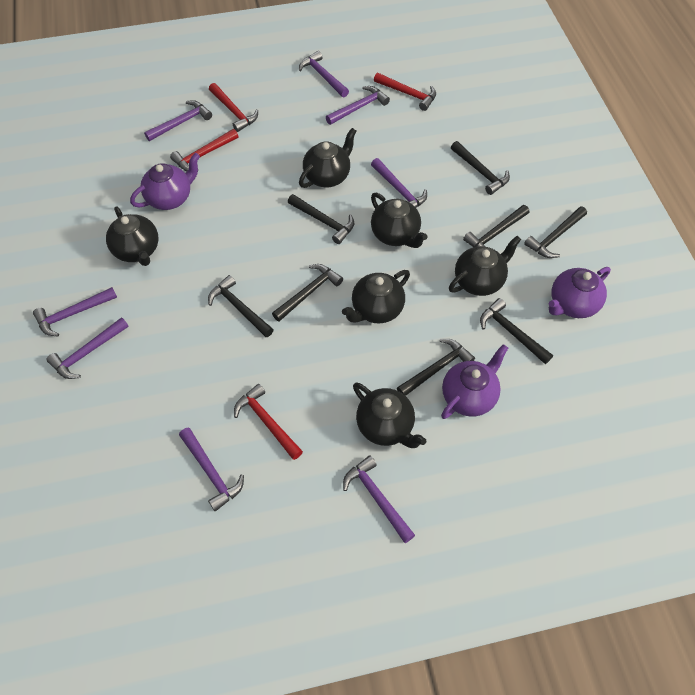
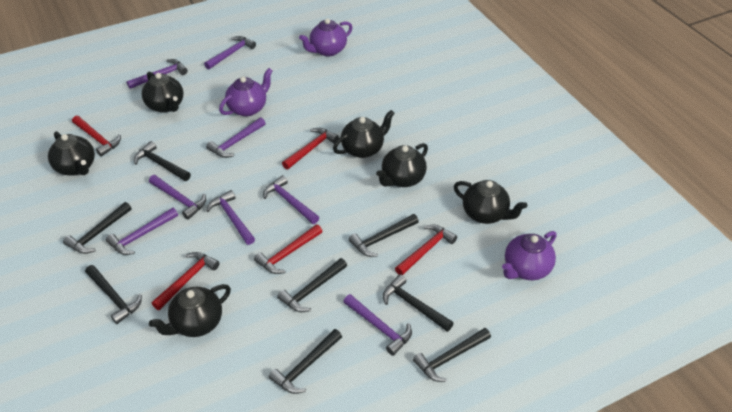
red hammer: 4 -> 5

